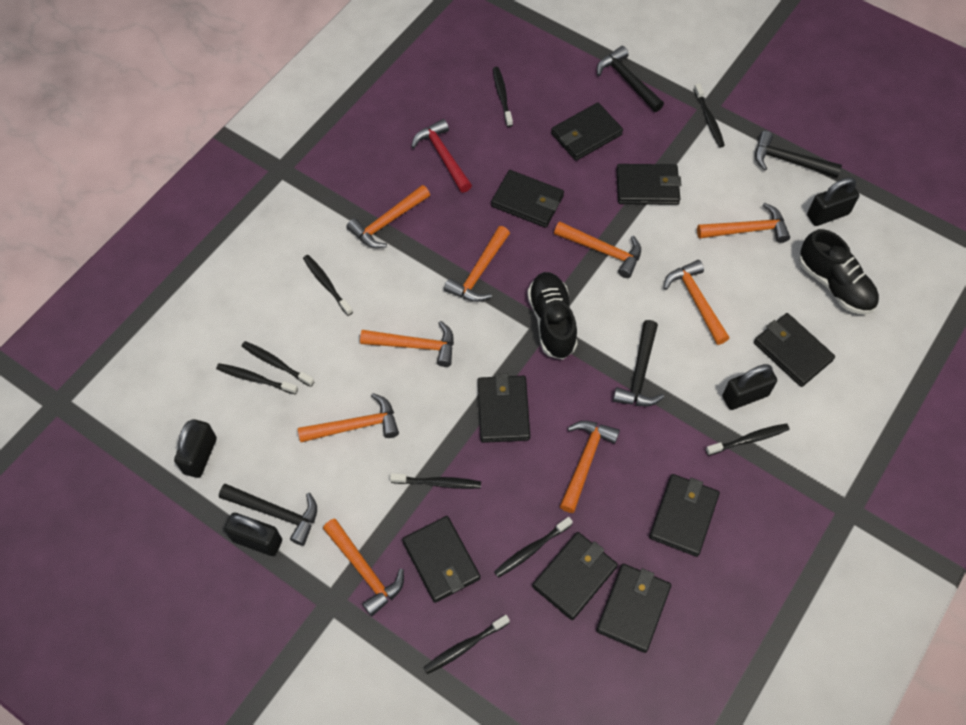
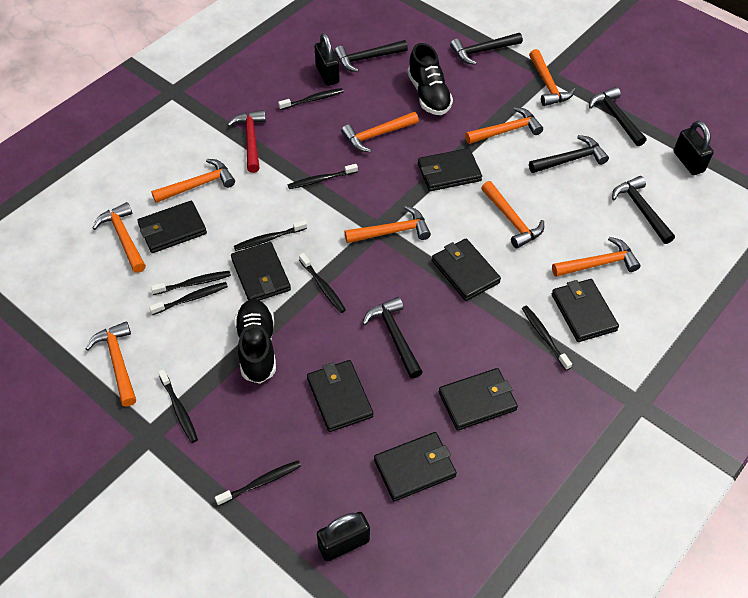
black hammer: 4 -> 6
black padlock: 4 -> 3
black wallet: 9 -> 8

